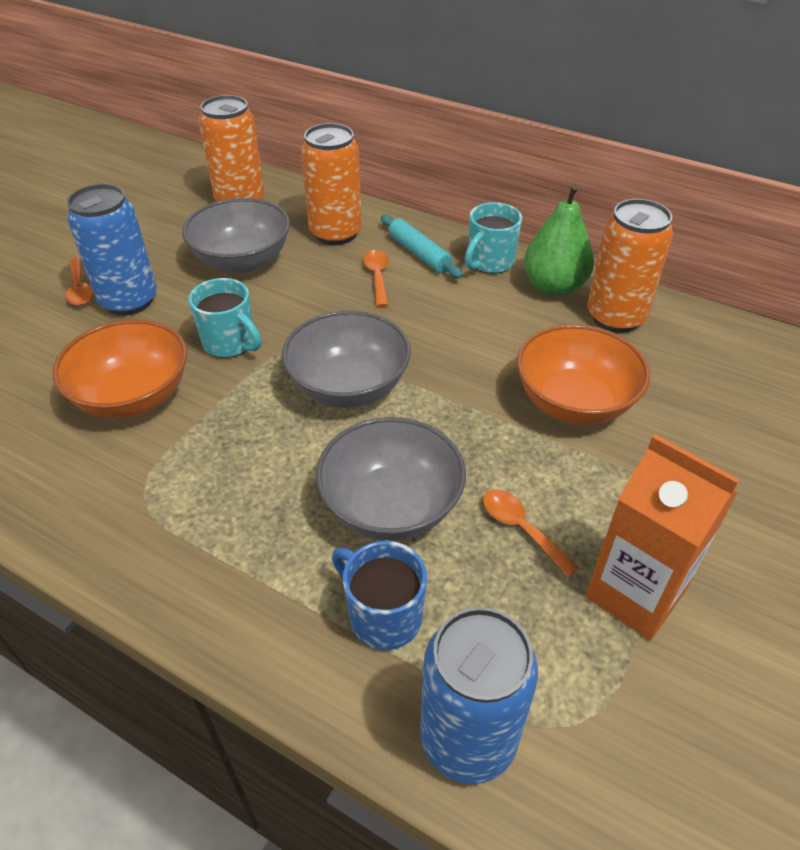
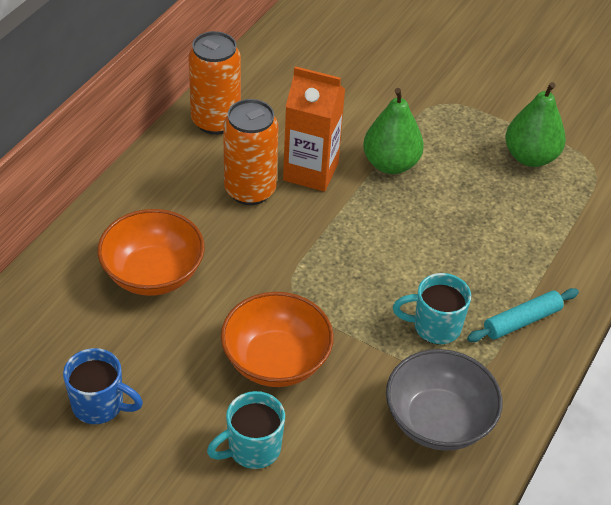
blue can: 2 -> 0
green pear: 1 -> 2
grey bowl: 3 -> 1
orange can: 3 -> 2
orange spoon: 3 -> 0

